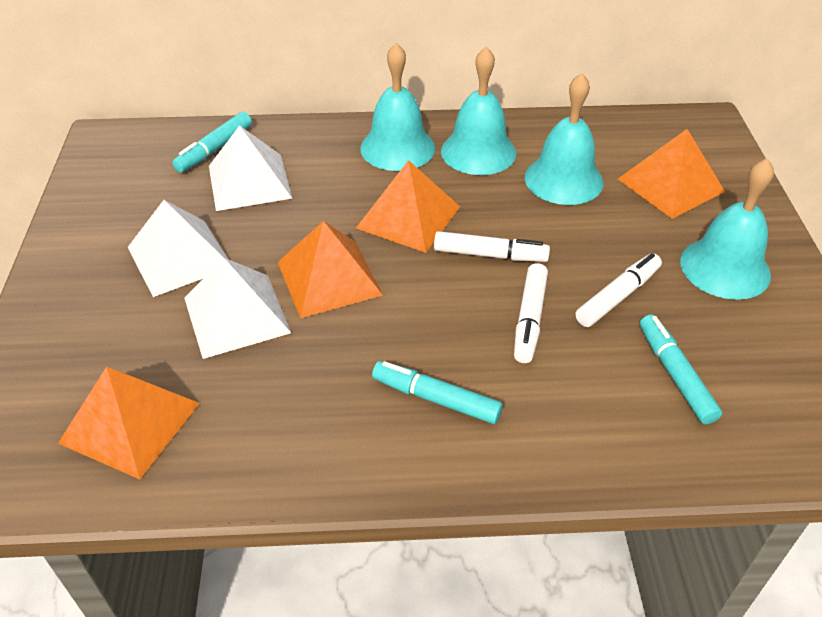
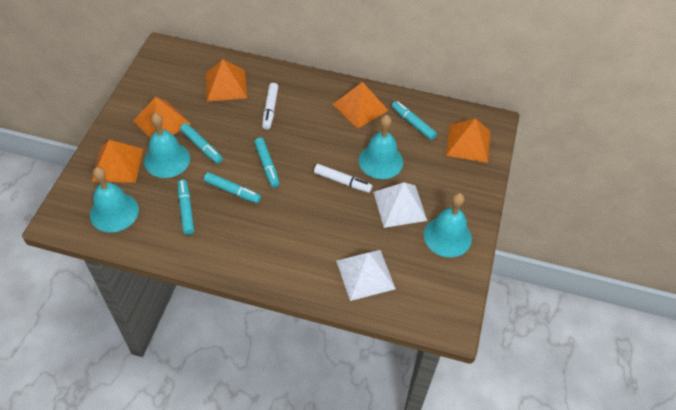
orange pyramid: 4 -> 5
turquoise marker: 3 -> 5
white marker: 3 -> 2
white pyramid: 3 -> 2

